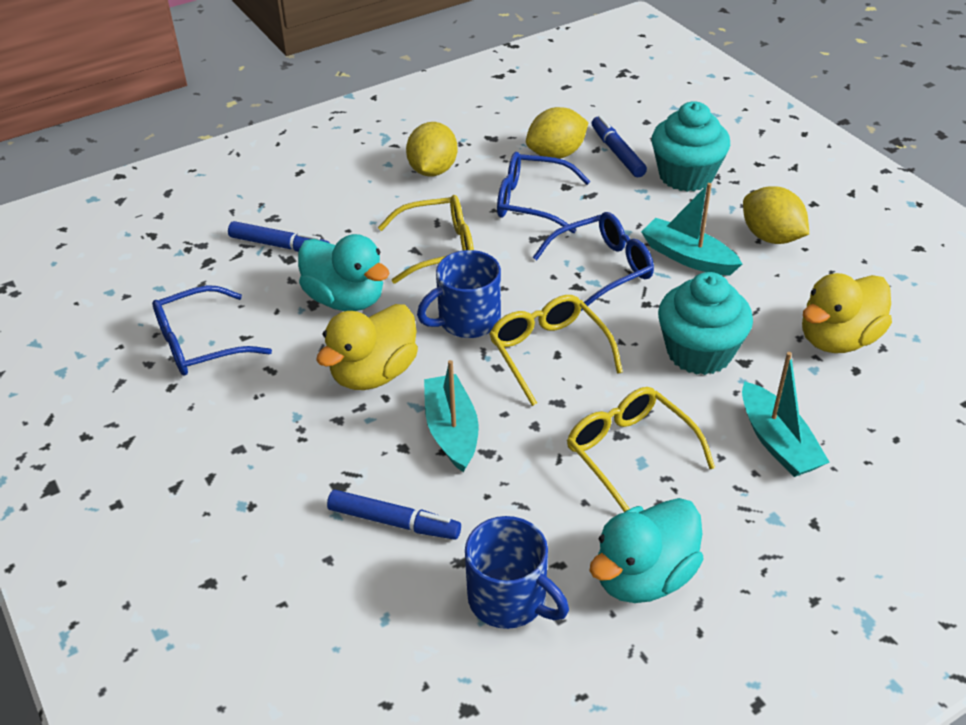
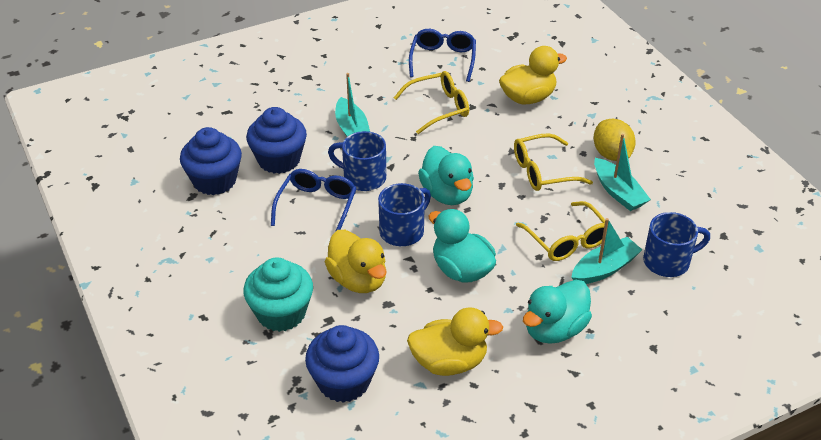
blue cupcake: 0 -> 3
blue glasses: 3 -> 2
blue marker: 3 -> 0
blue mug: 2 -> 3
turquoise cupcake: 2 -> 1
turquoise duck: 2 -> 3
yellow duck: 2 -> 3
yellow lemon: 3 -> 1

